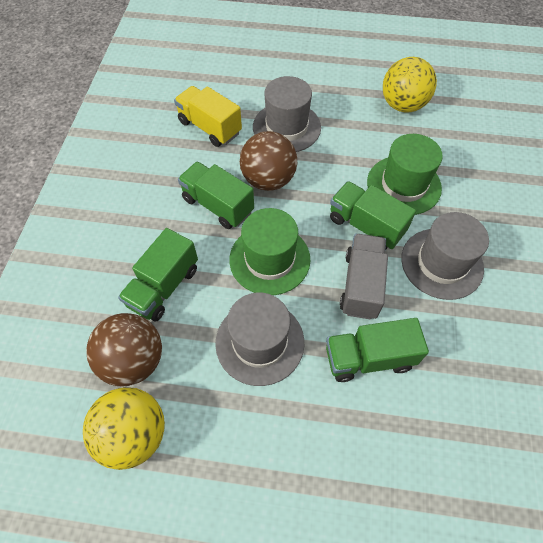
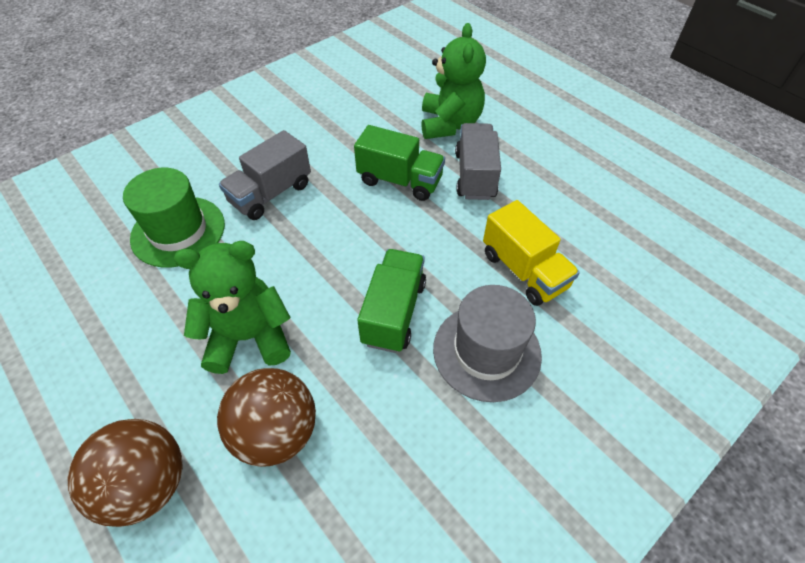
green hat: 2 -> 1
green teddy bear: 0 -> 2
green truck: 4 -> 2
grey hat: 3 -> 1
grey truck: 1 -> 2
yellow ball: 2 -> 0

